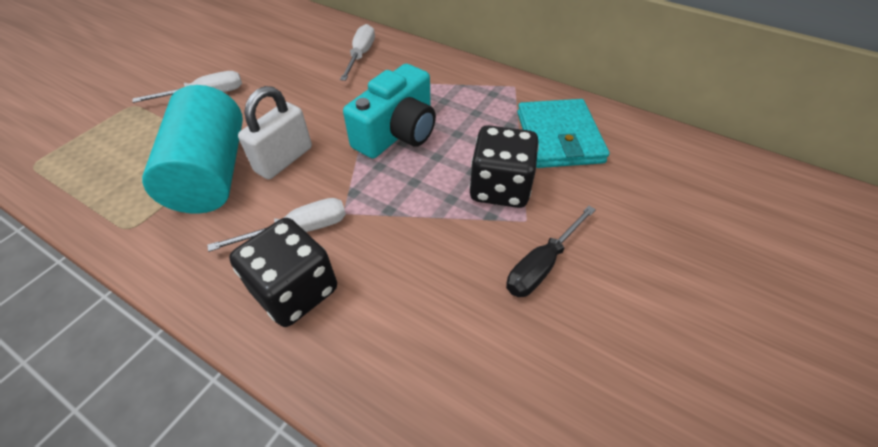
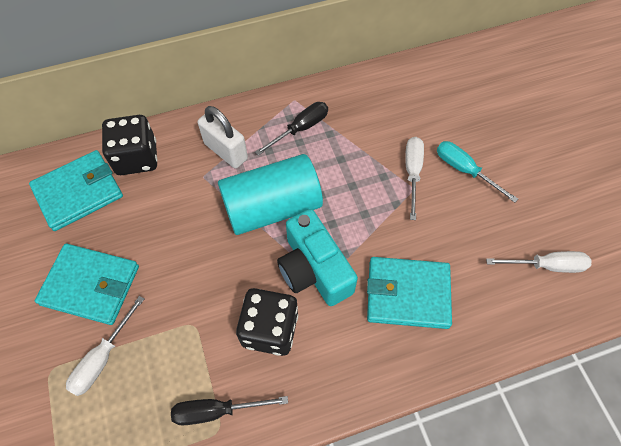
black screwdriver: 1 -> 2
turquoise screwdriver: 0 -> 1
turquoise wallet: 1 -> 3

